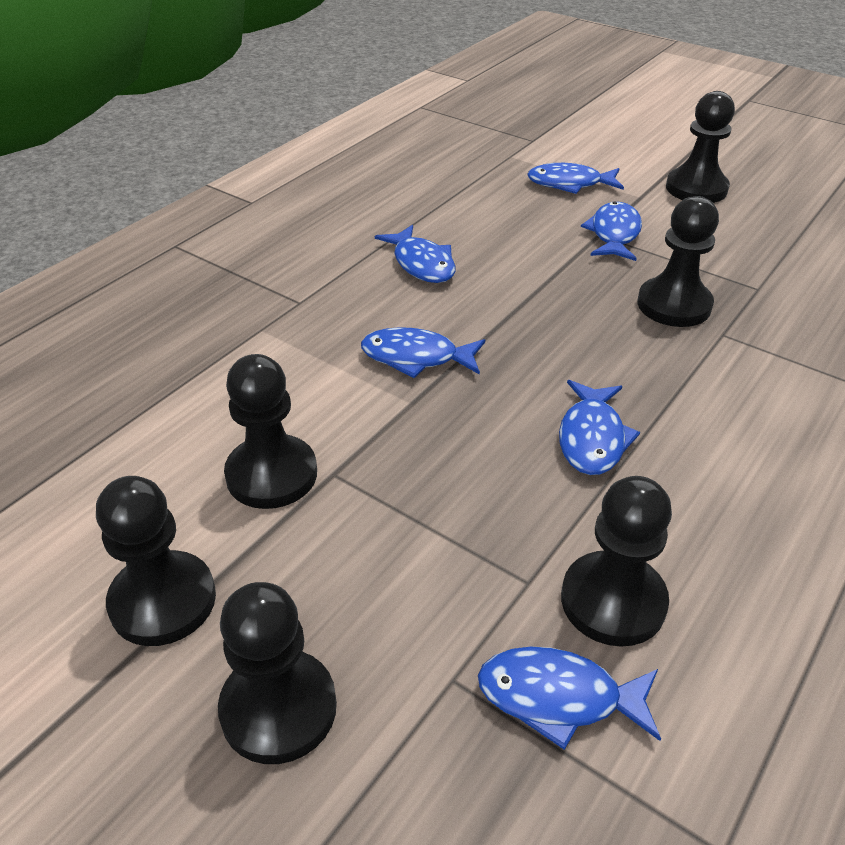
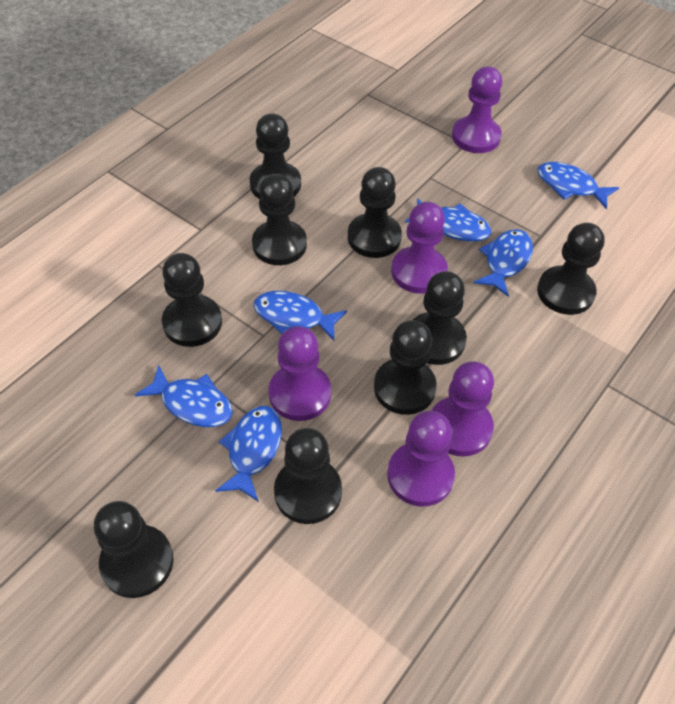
black pawn: 6 -> 9
purple pawn: 0 -> 5

